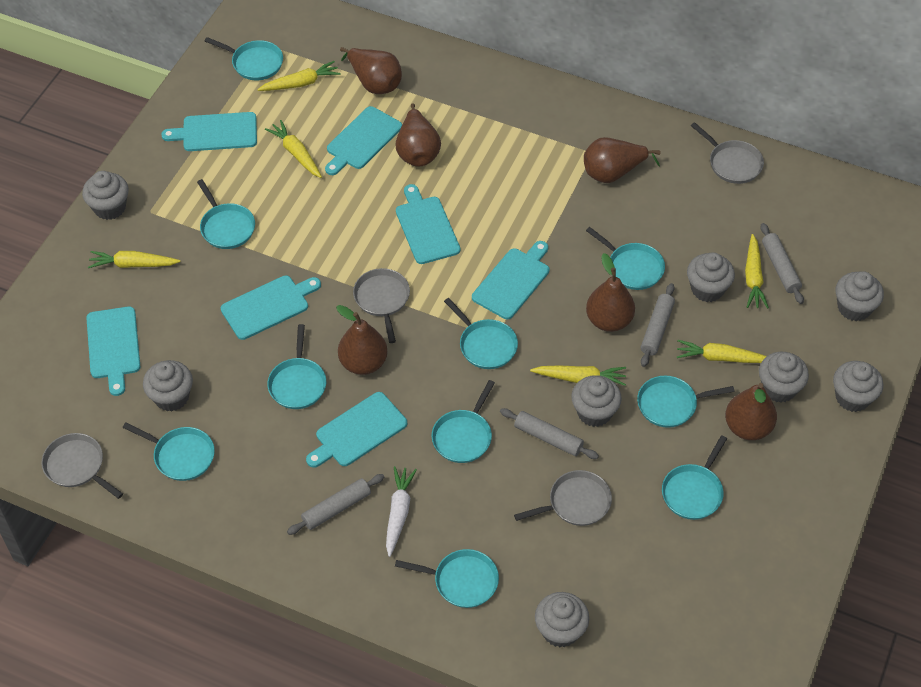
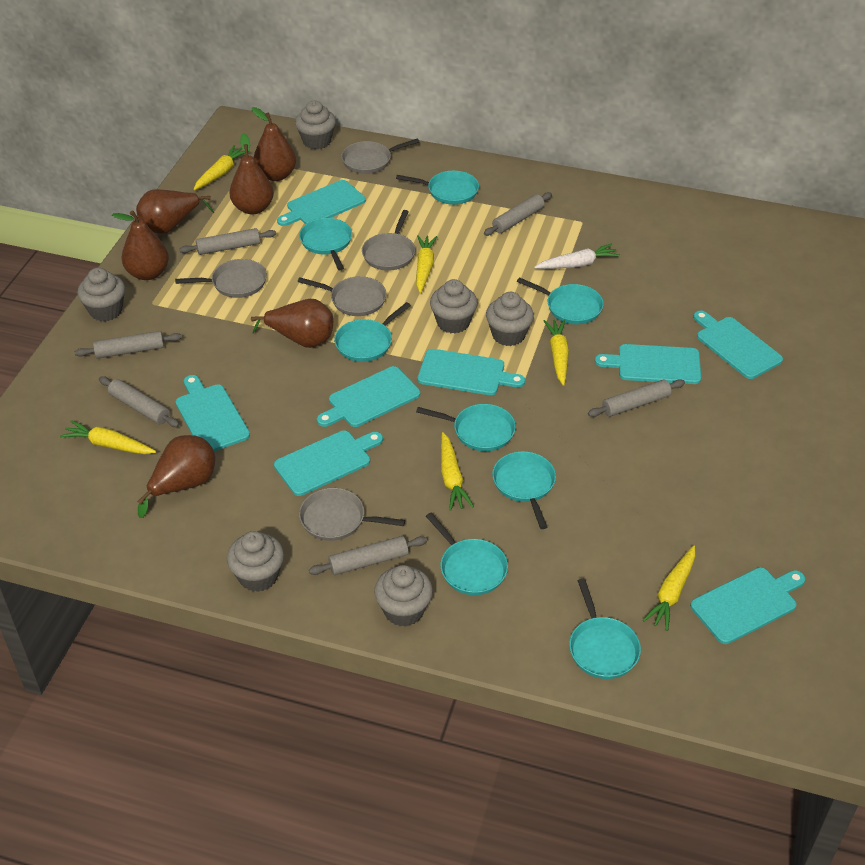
grey cupcake: 8 -> 6
grey pan: 4 -> 5
grey rolling pin: 4 -> 6
turquoise cutting board: 7 -> 8
turquoise pan: 10 -> 8

